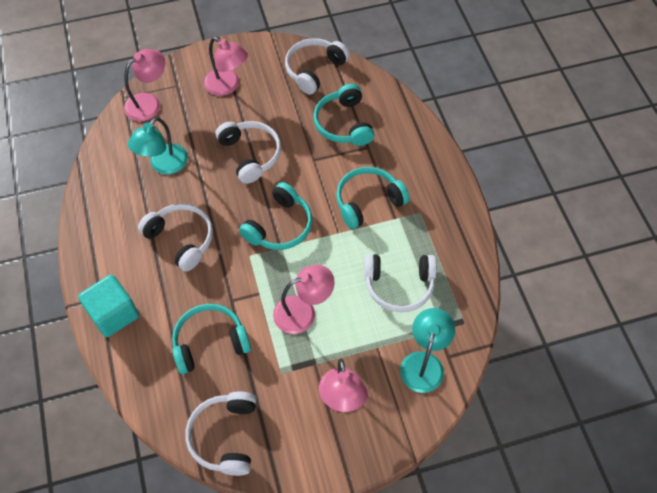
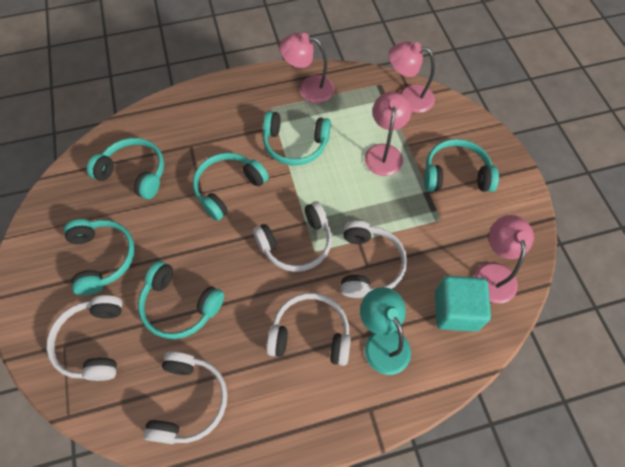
turquoise headphones: 4 -> 6
turquoise lamp: 2 -> 1

